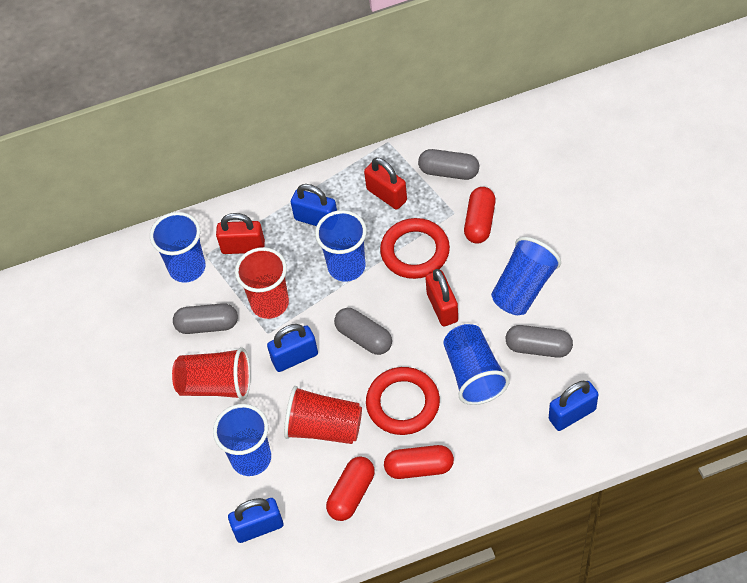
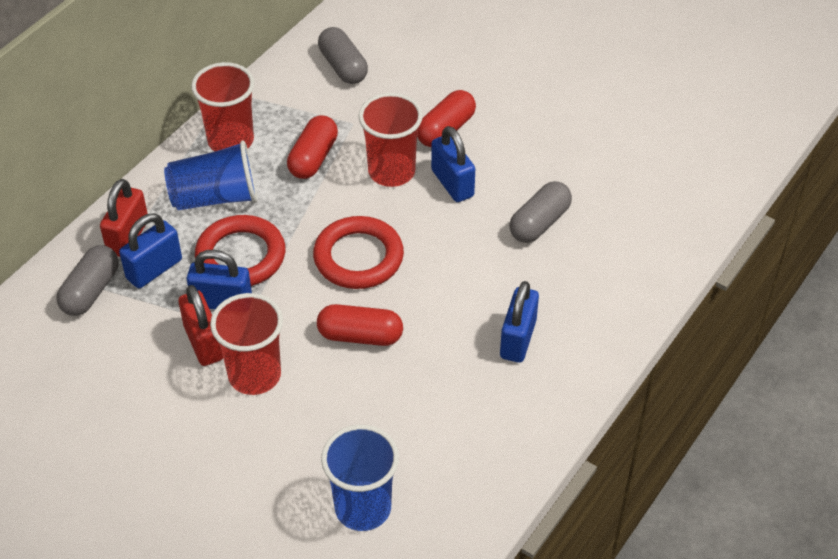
blue cup: 5 -> 2
grey capsule: 4 -> 3
red padlock: 3 -> 2

